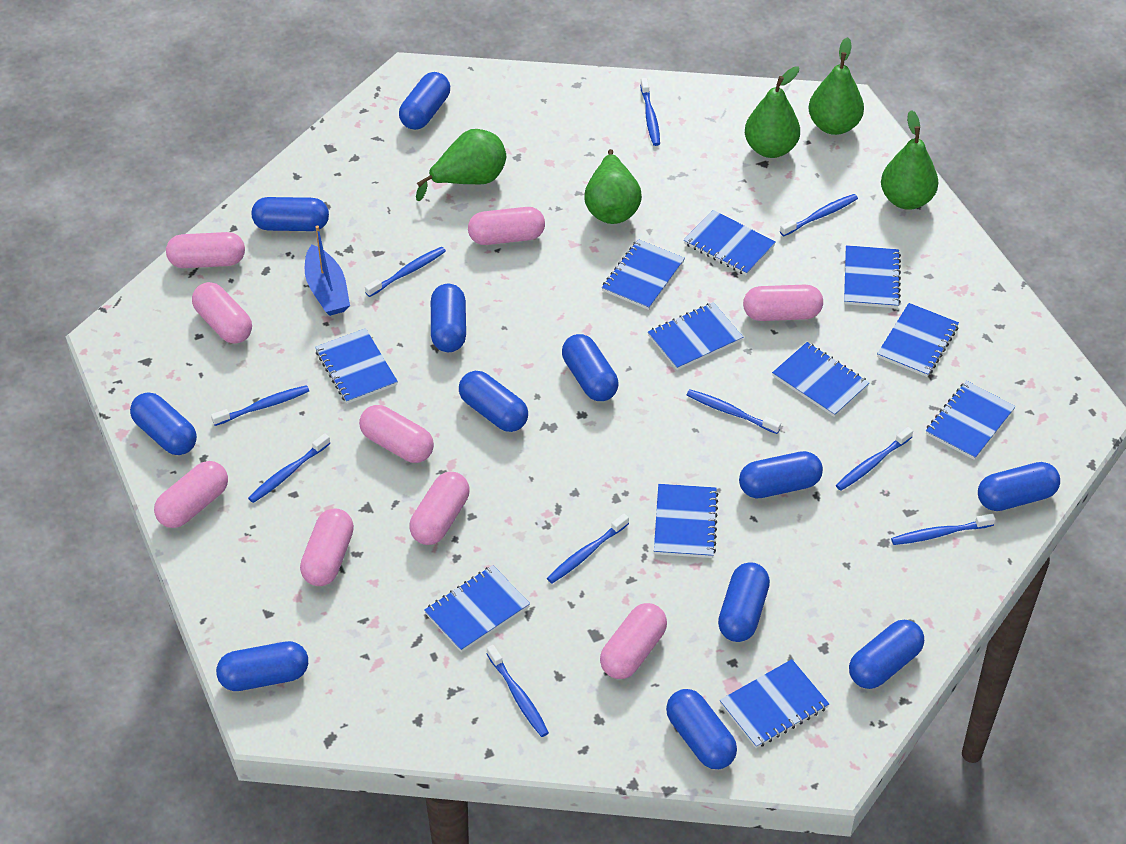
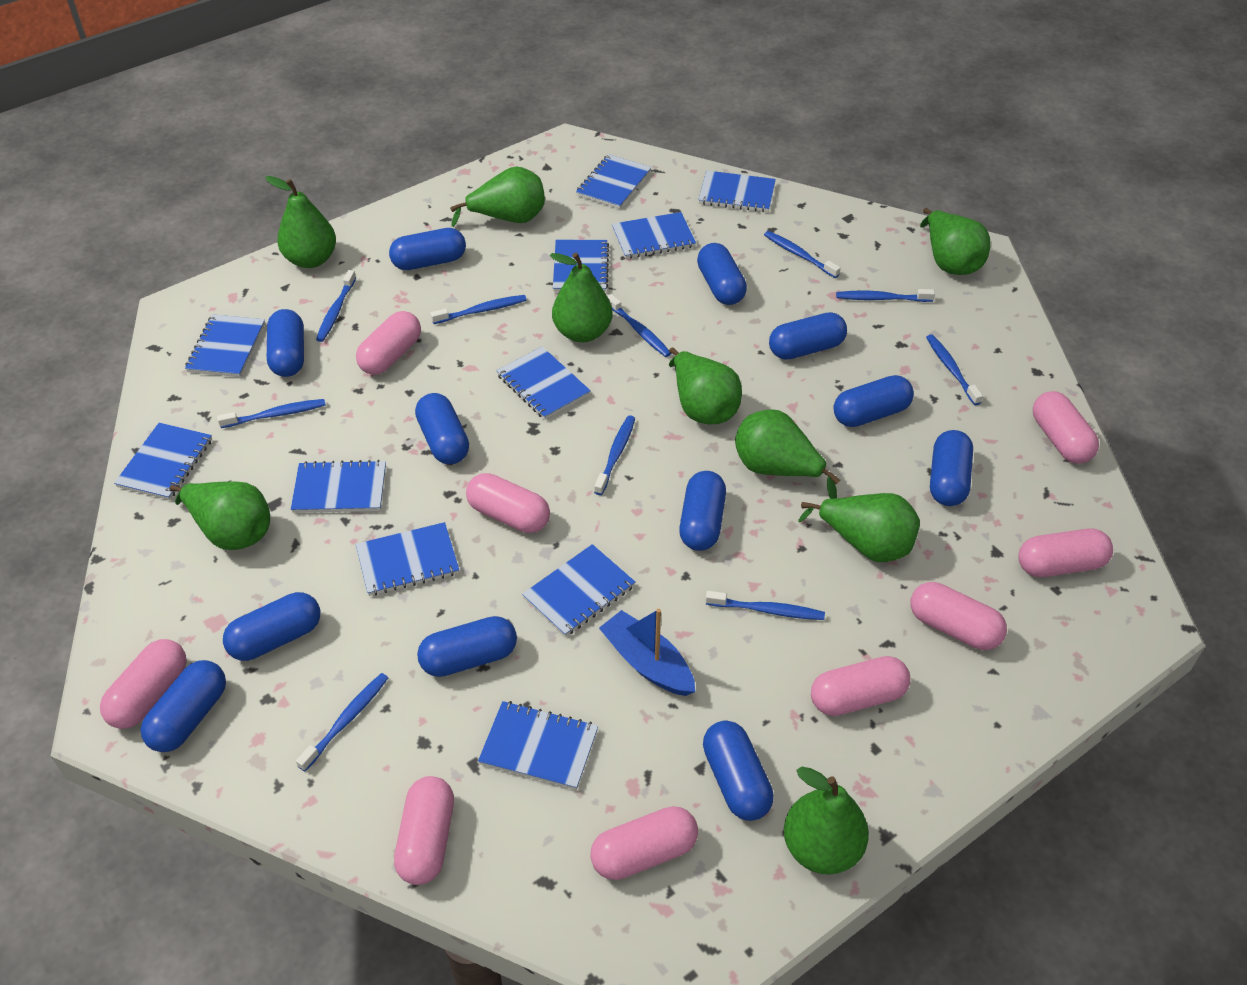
green pear: 5 -> 9

